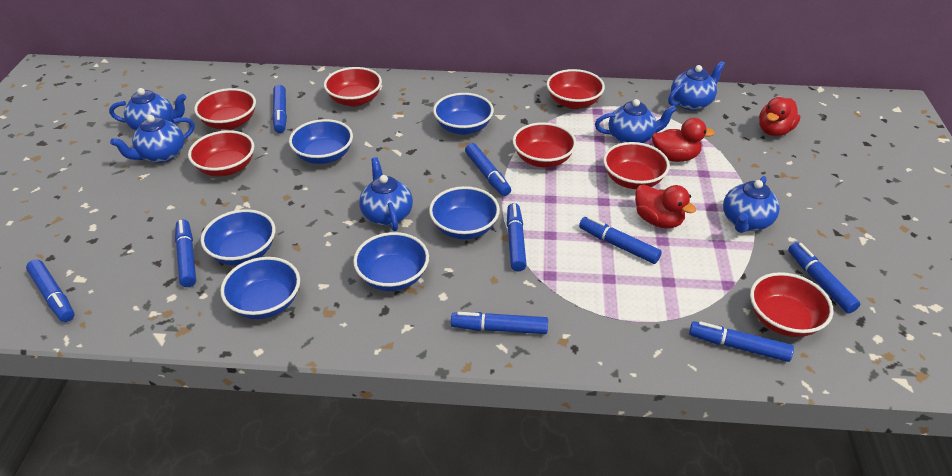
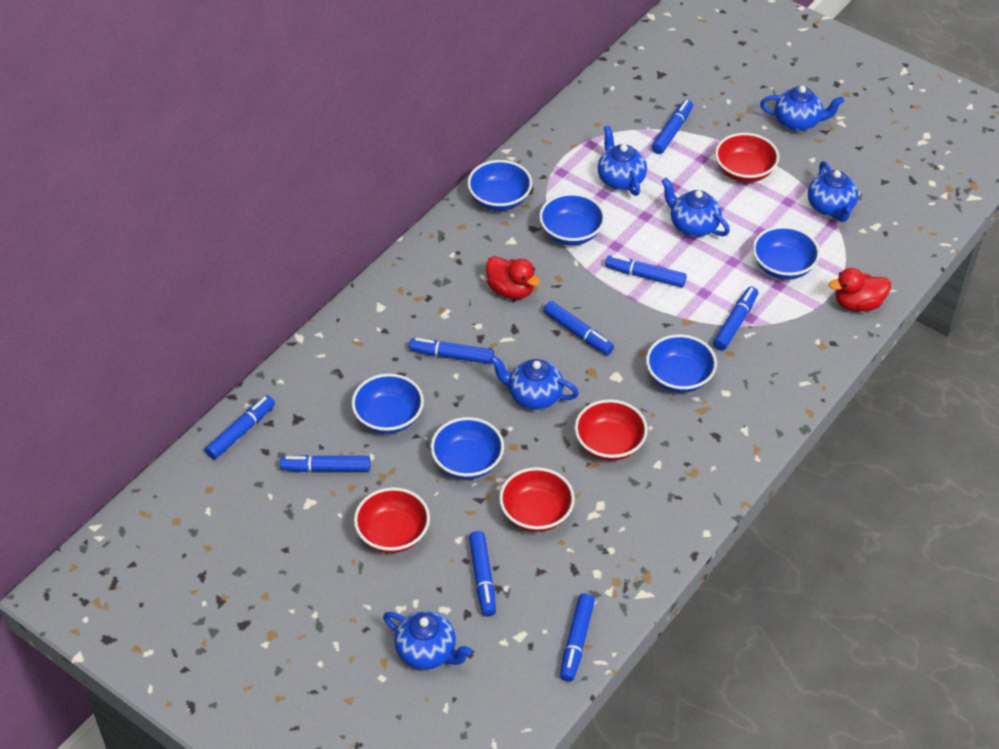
red bowl: 7 -> 4
red duck: 3 -> 2

